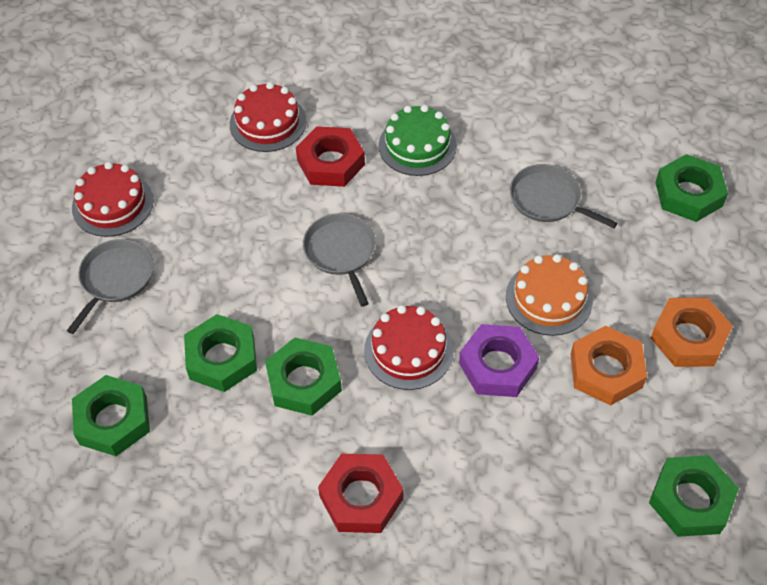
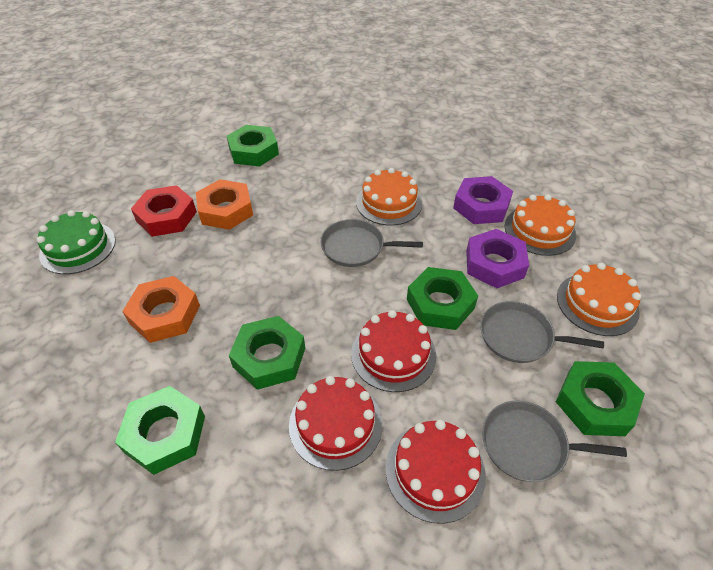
orange cake: 1 -> 3
purple nut: 1 -> 2
red nut: 2 -> 1

